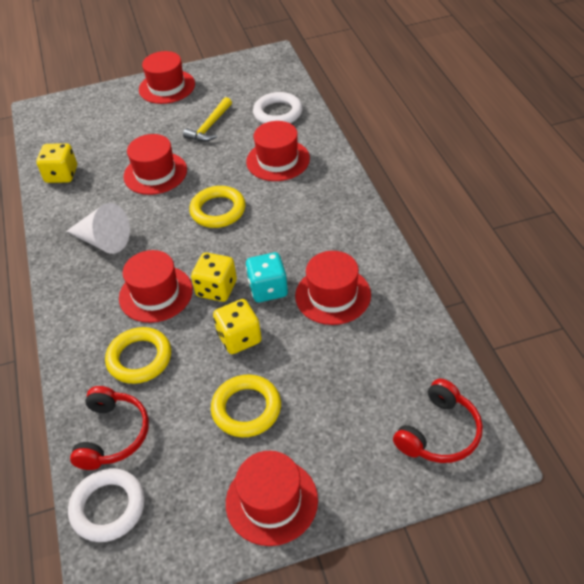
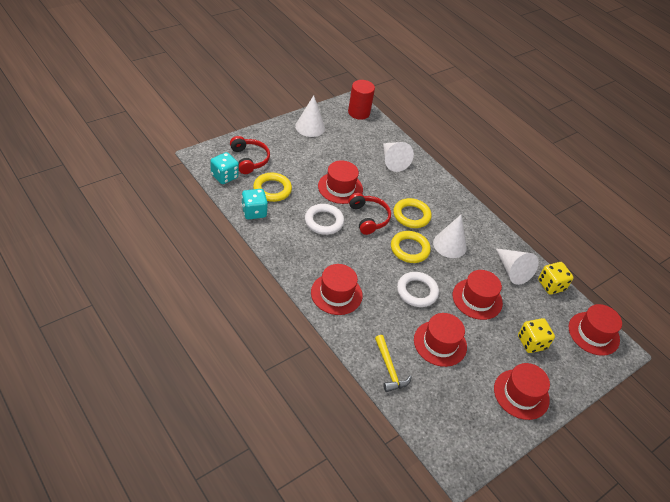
red cylinder: 0 -> 1
turquoise dice: 1 -> 2
white cone: 1 -> 4
yellow dice: 3 -> 2

